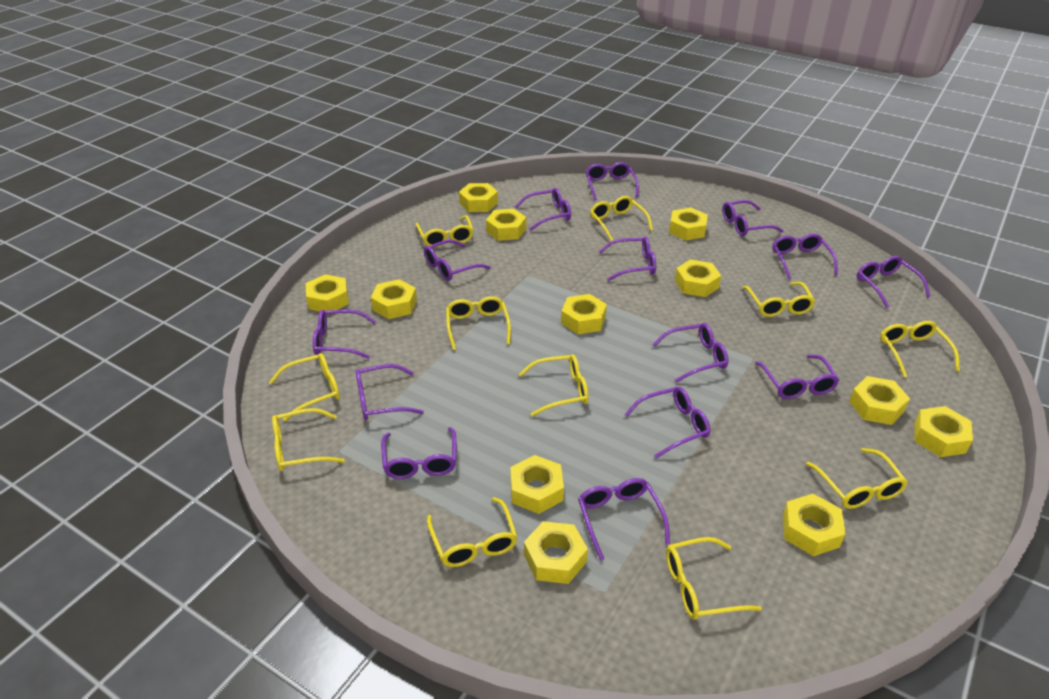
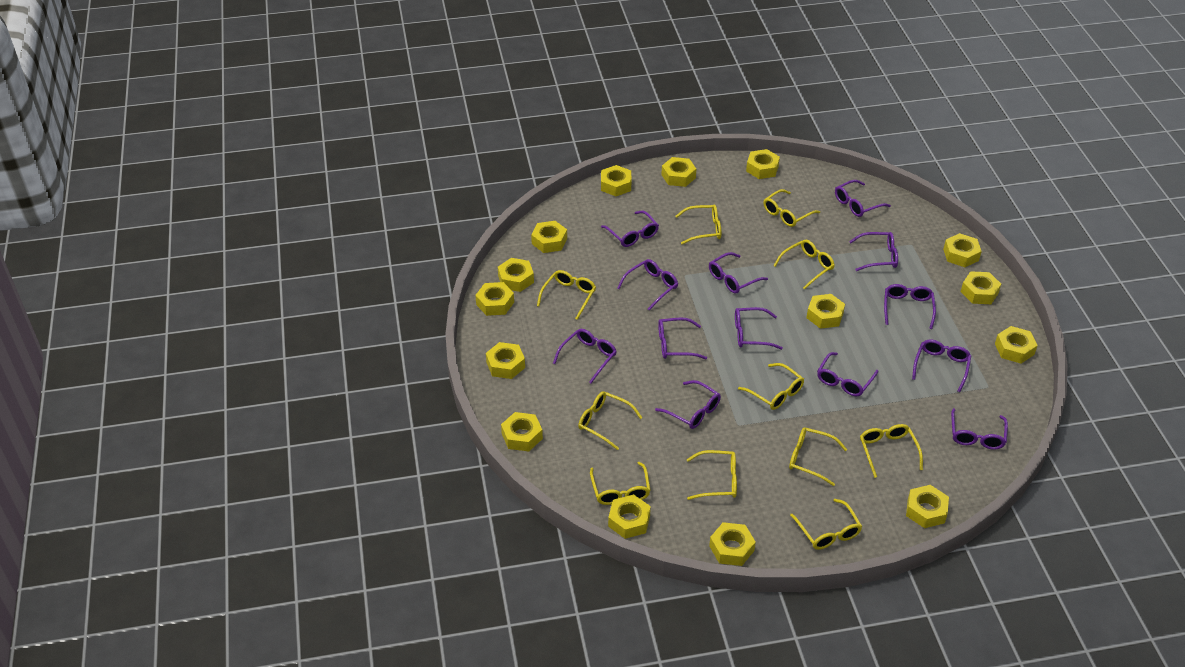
purple glasses: 14 -> 13
yellow nut: 12 -> 15

